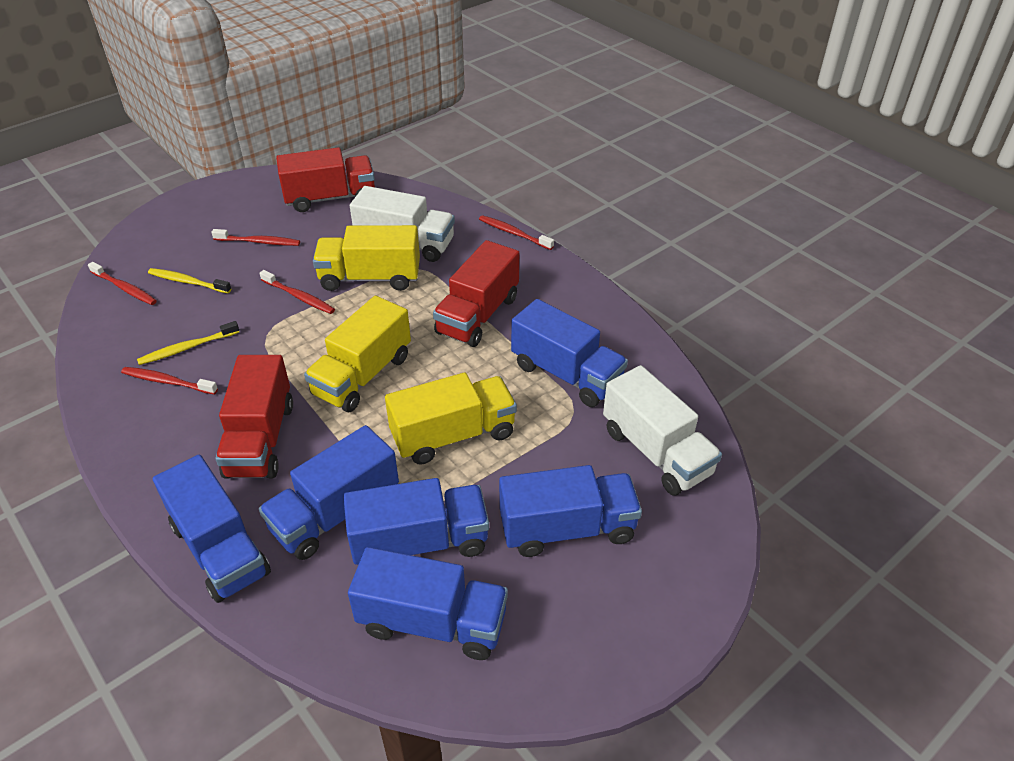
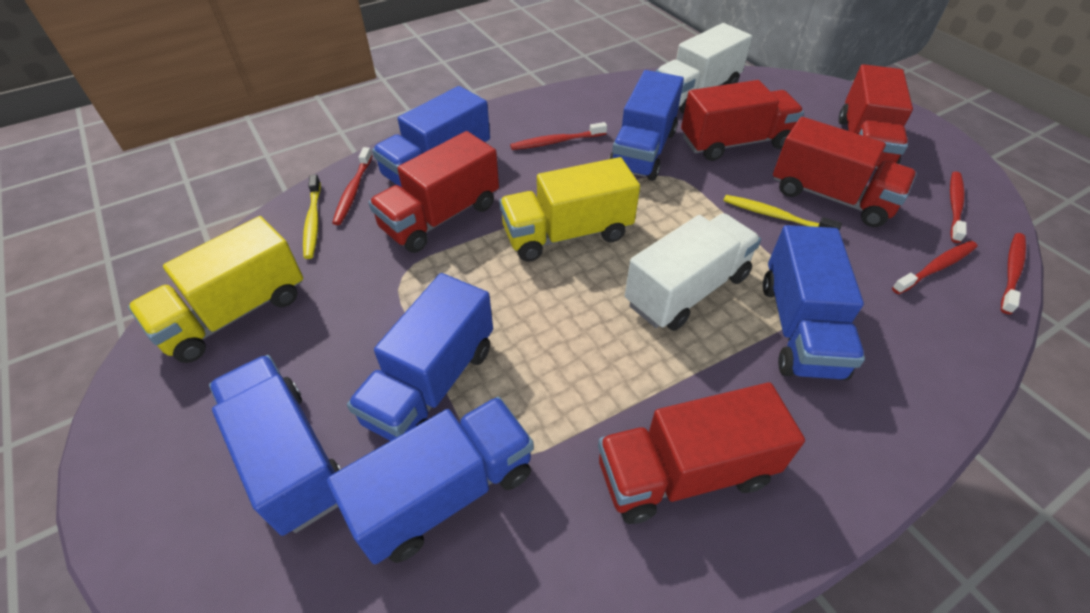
red truck: 3 -> 5
yellow truck: 3 -> 2

